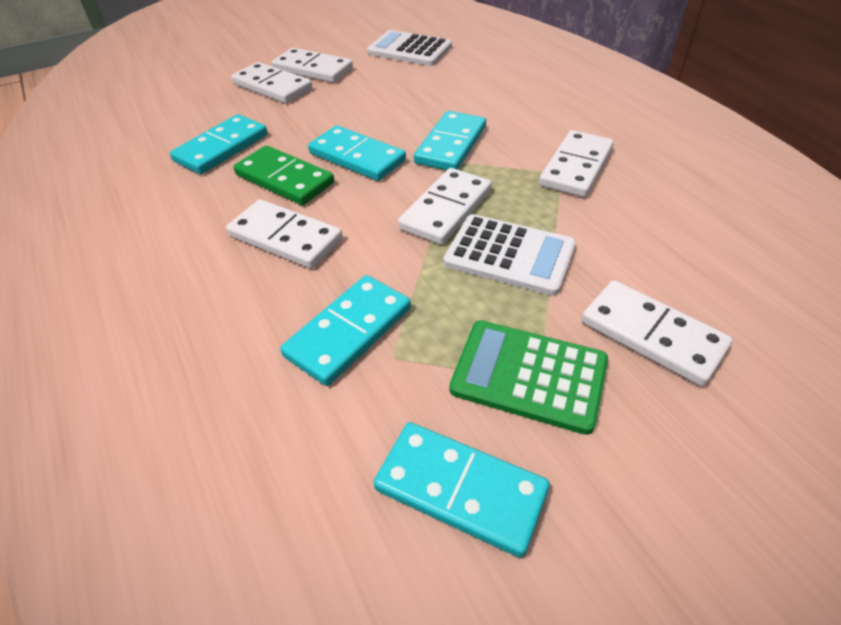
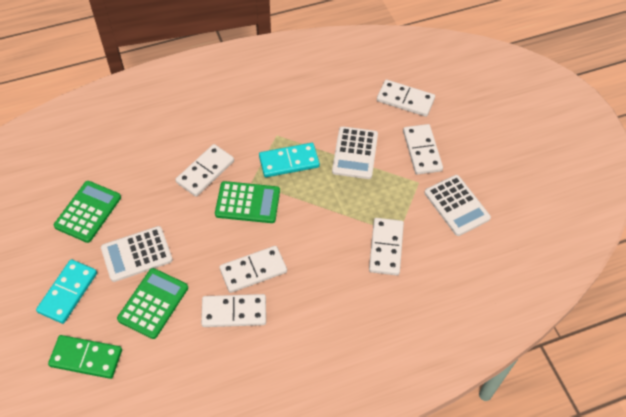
green calculator: 1 -> 3
turquoise domino: 5 -> 2
white calculator: 2 -> 3

